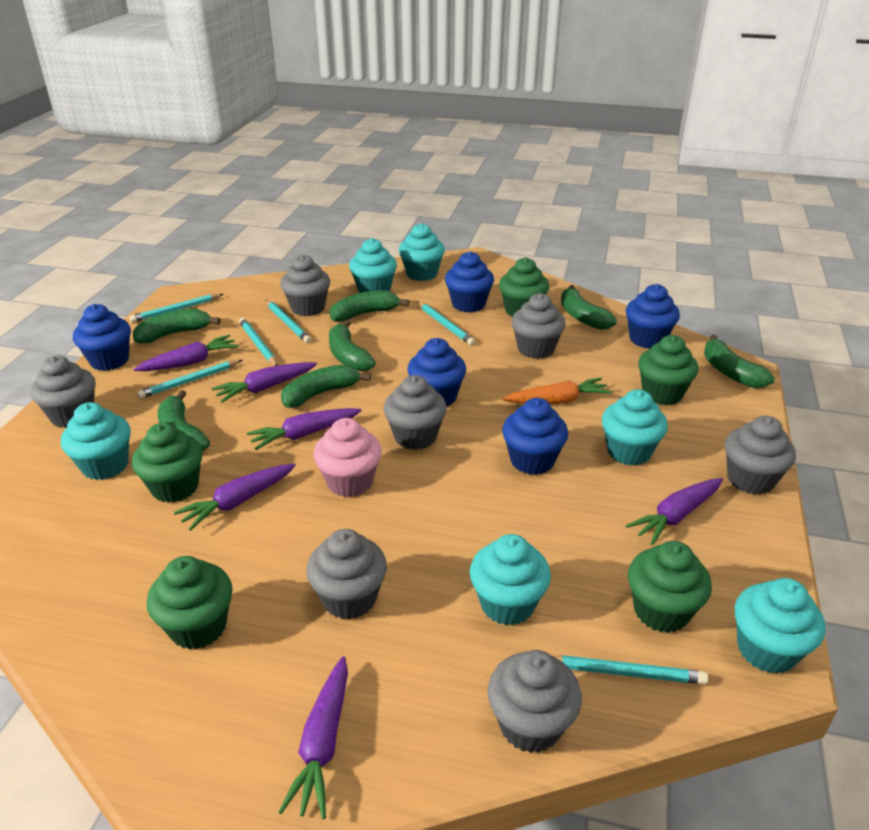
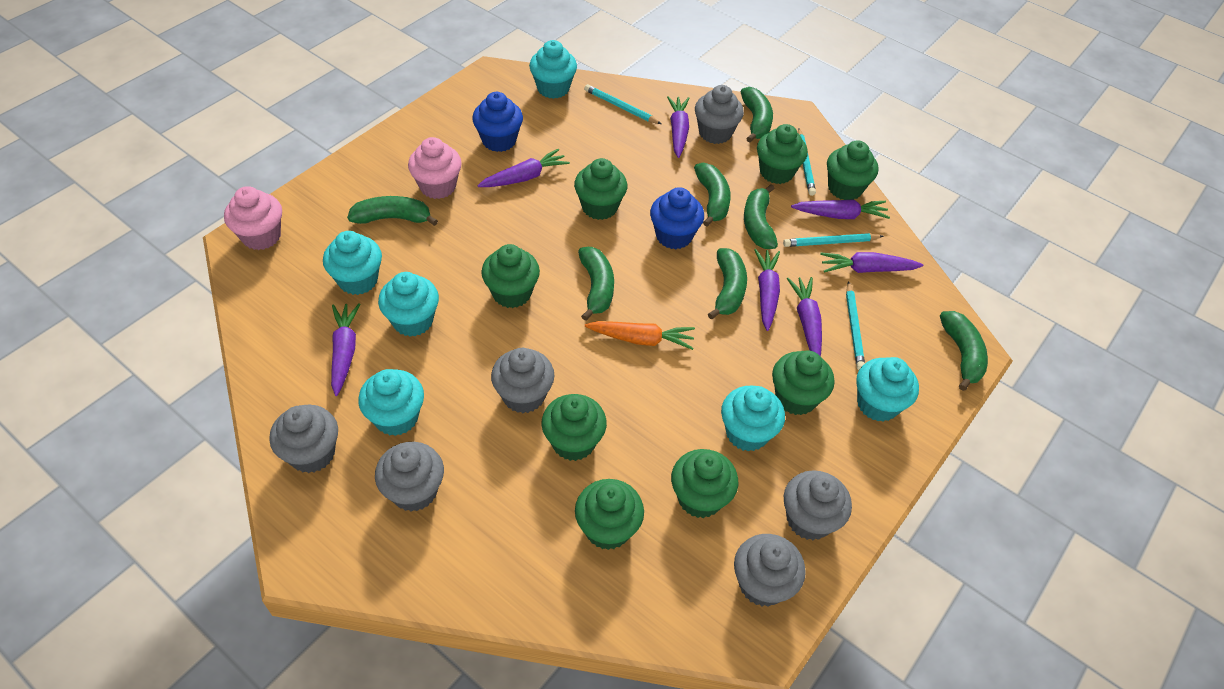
blue cupcake: 5 -> 2
green cupcake: 5 -> 8
grey cupcake: 7 -> 6
pink cupcake: 1 -> 2
purple carrot: 6 -> 7
turquoise pencil: 6 -> 4

